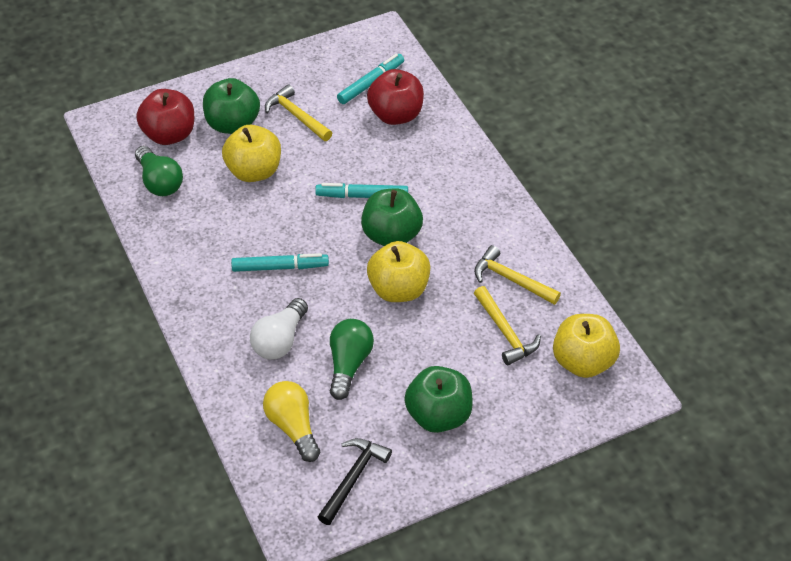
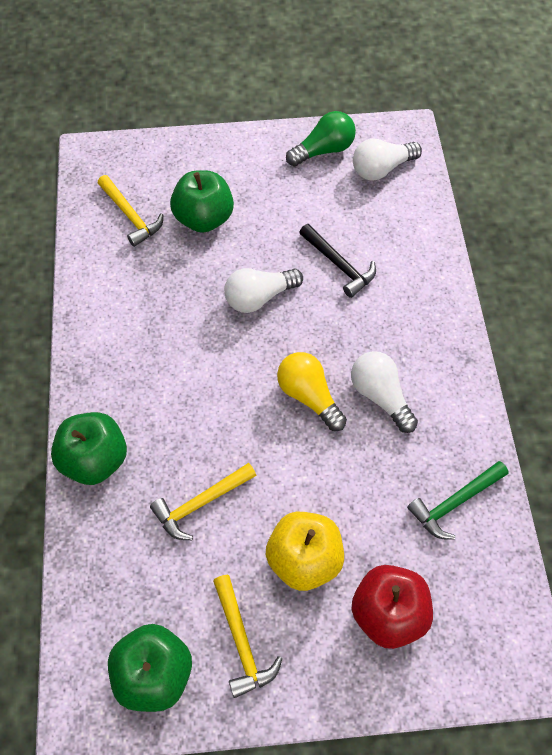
green hammer: 0 -> 1
green light bulb: 2 -> 1
red apple: 2 -> 1
turquoise marker: 3 -> 0
white light bulb: 1 -> 3
yellow apple: 3 -> 1

